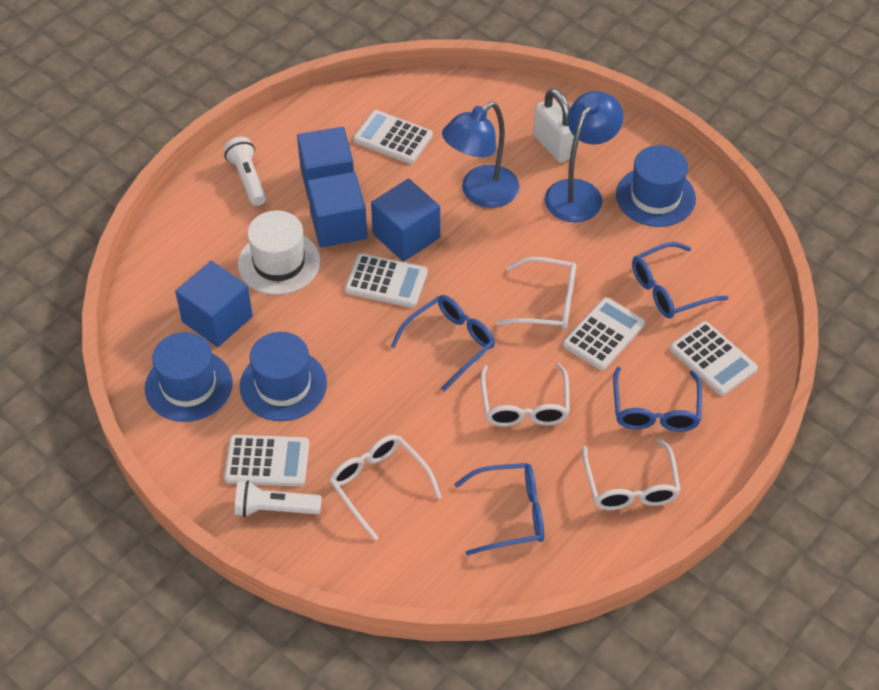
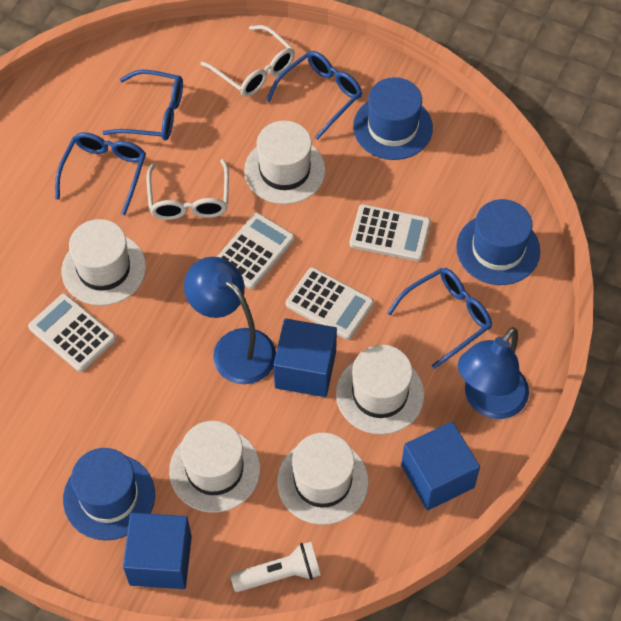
blue cube: 4 -> 3
white calculator: 5 -> 4
white flashlight: 2 -> 1
white glasses: 4 -> 2
white hat: 1 -> 5
white padlock: 1 -> 0

